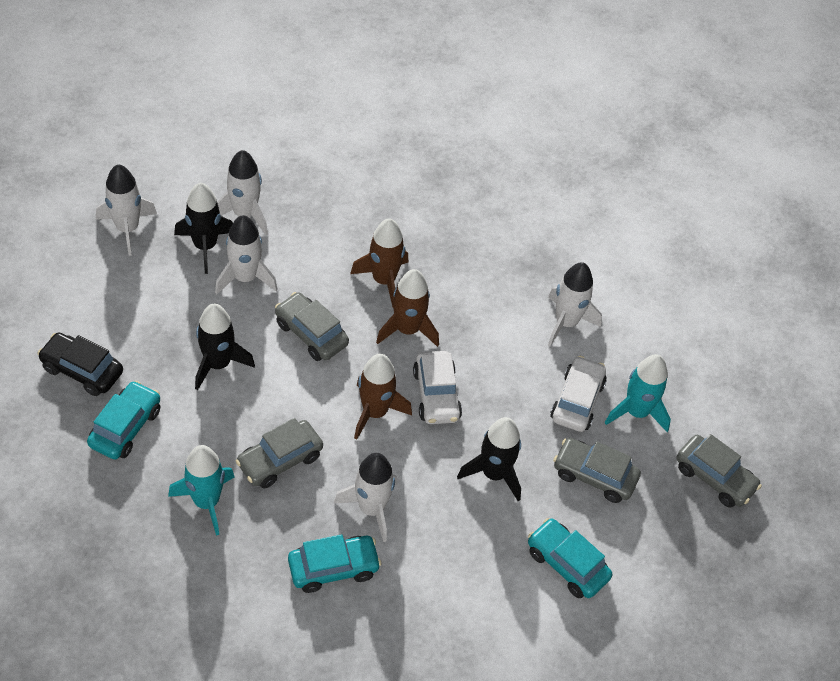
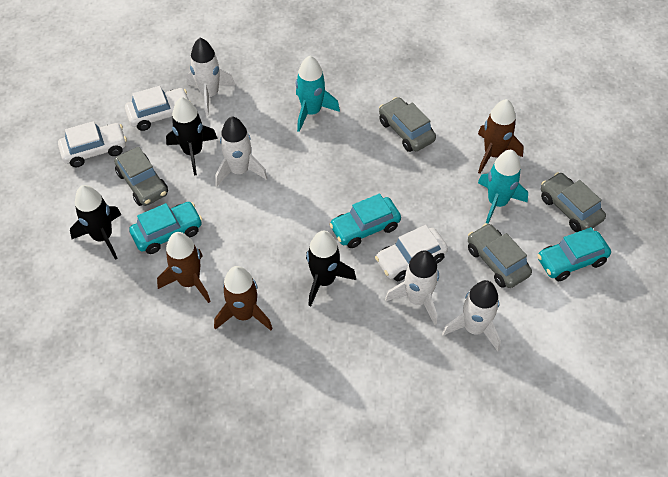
black car: 1 -> 0
white car: 2 -> 3
white rocket: 5 -> 4

